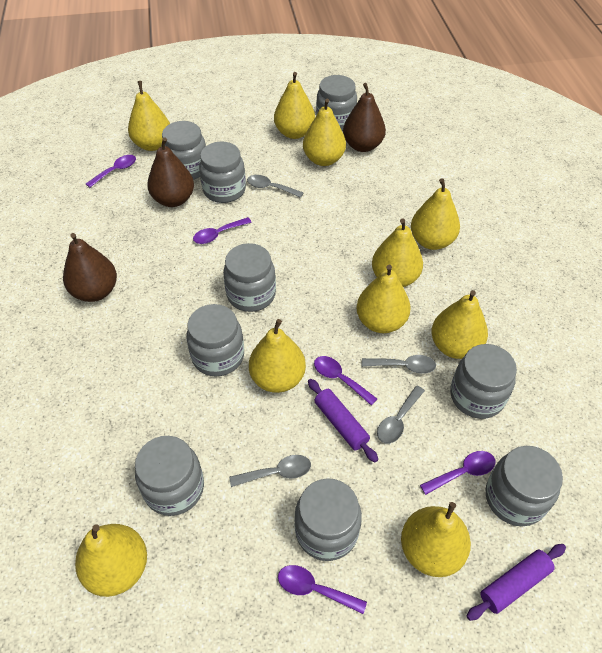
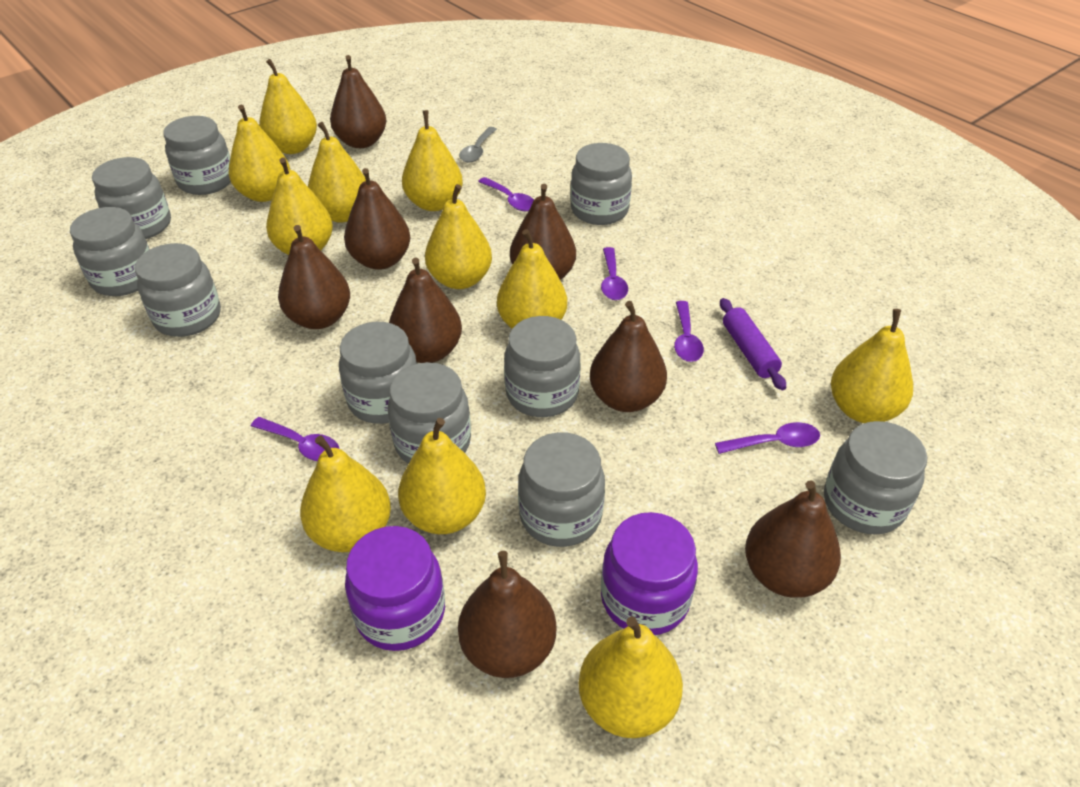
brown pear: 3 -> 8
grey jar: 9 -> 10
grey spoon: 4 -> 1
purple jar: 0 -> 2
purple rolling pin: 2 -> 1
yellow pear: 10 -> 11

